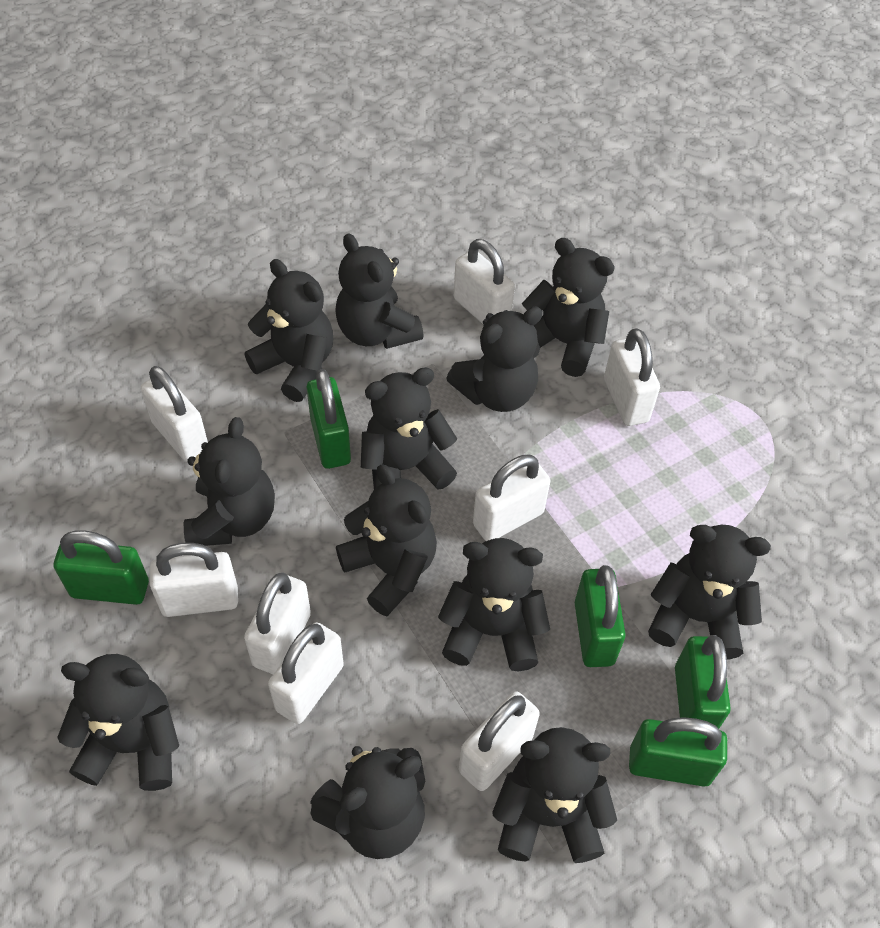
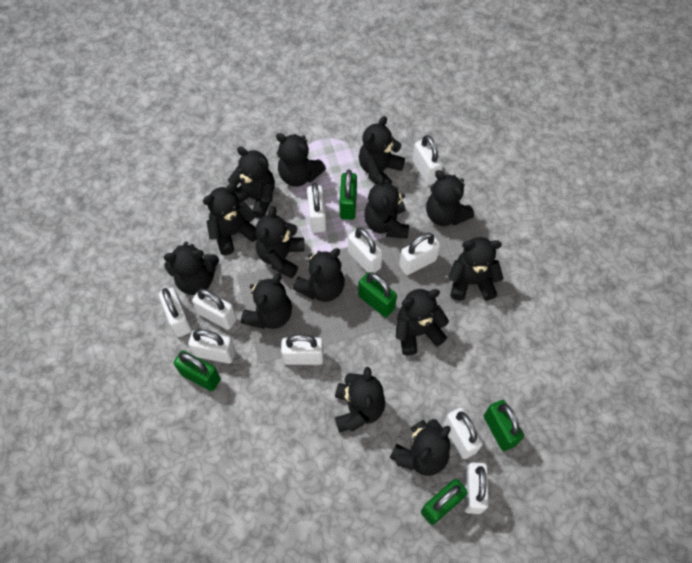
black teddy bear: 12 -> 14
white padlock: 8 -> 10

